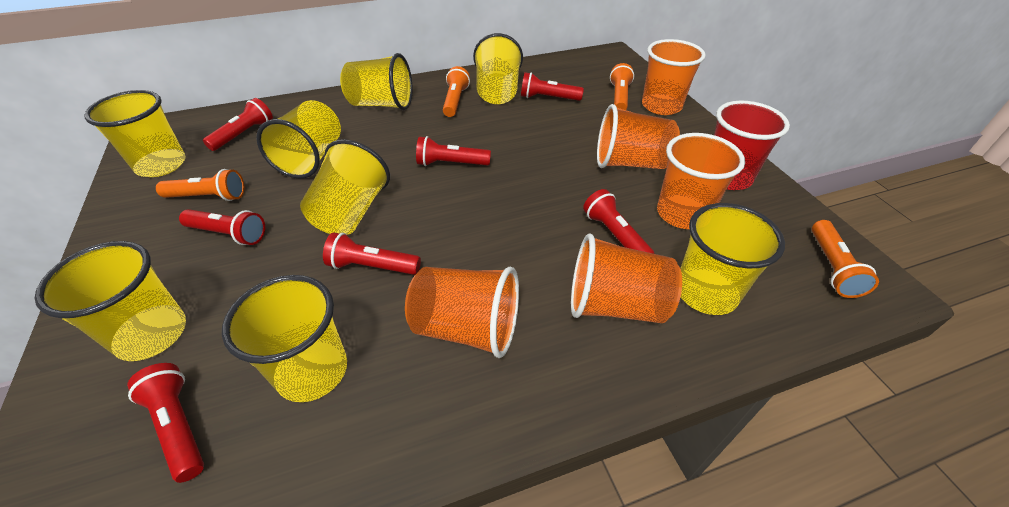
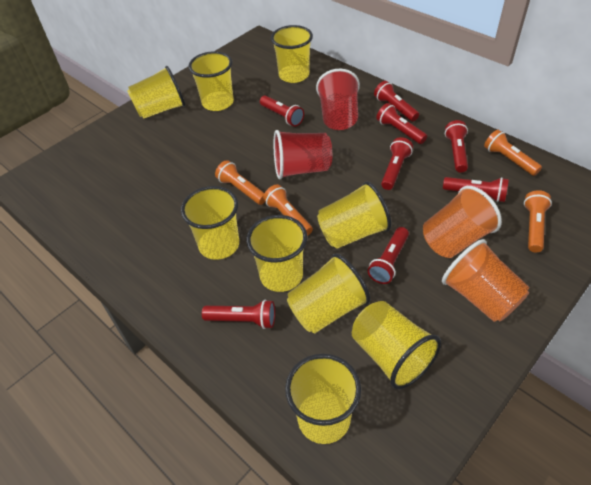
orange cup: 5 -> 2
red cup: 1 -> 2
red flashlight: 7 -> 8
yellow cup: 8 -> 9

